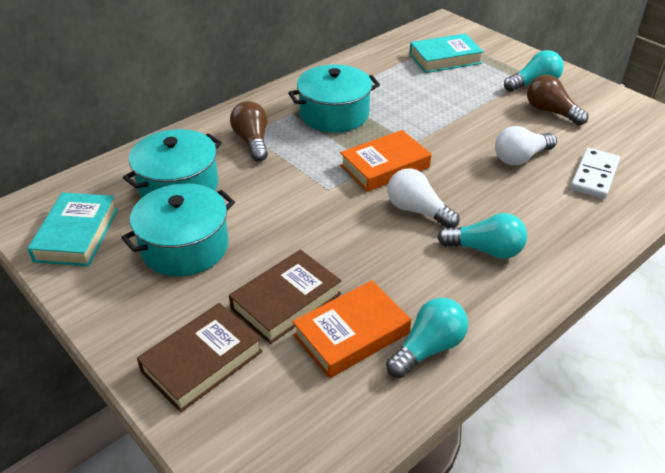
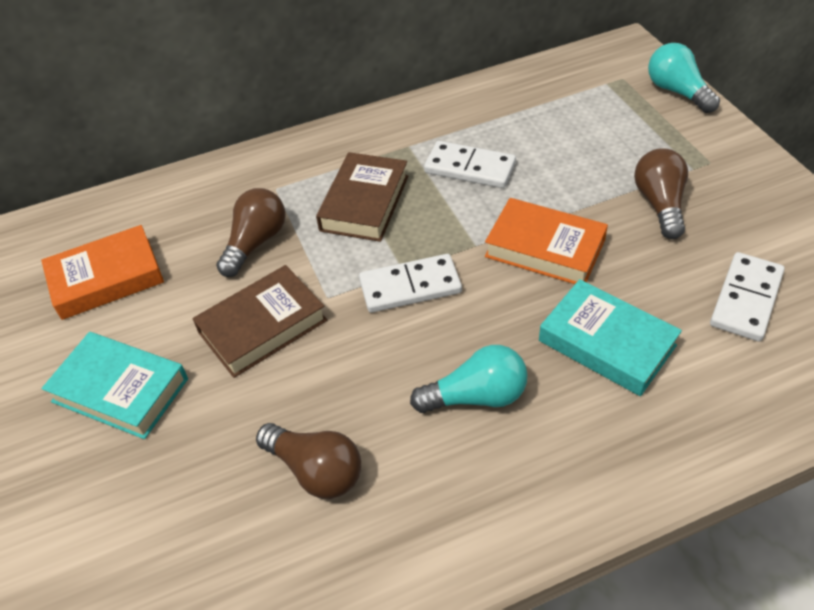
brown light bulb: 2 -> 3
turquoise light bulb: 3 -> 2
turquoise pot: 3 -> 0
white domino: 1 -> 3
white light bulb: 2 -> 0

